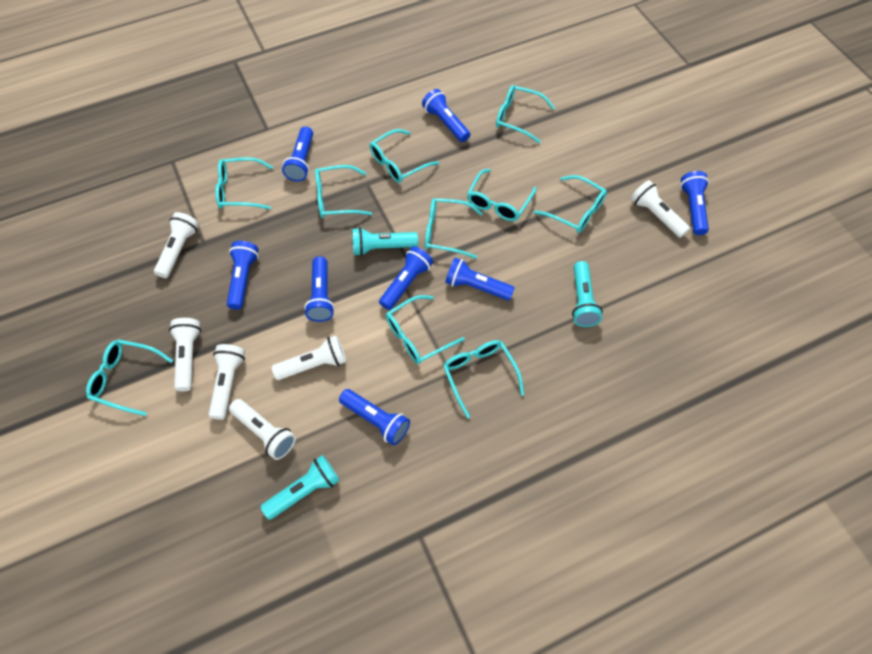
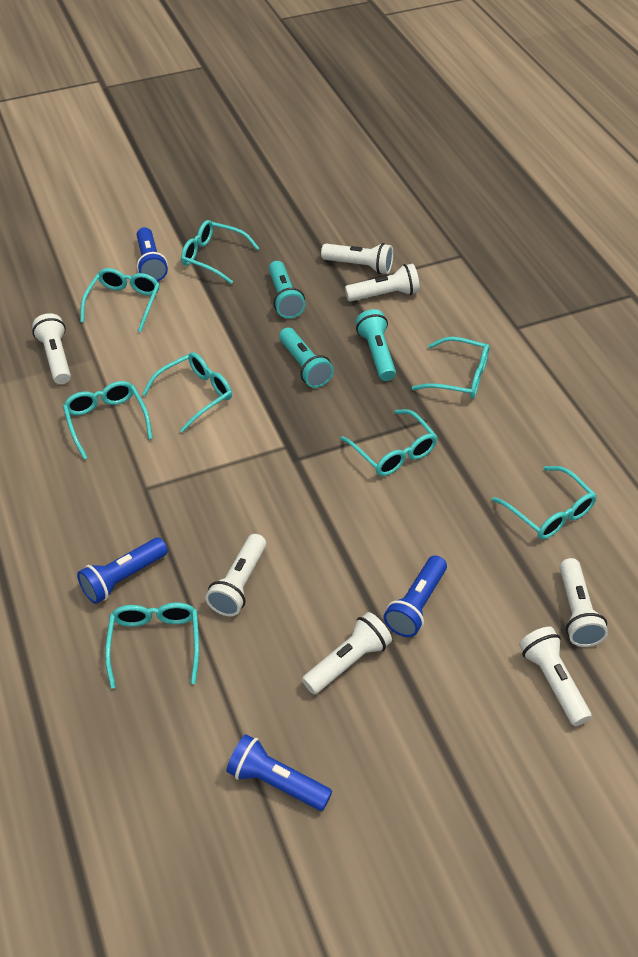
blue flashlight: 8 -> 4
turquoise glasses: 10 -> 8
white flashlight: 6 -> 7

